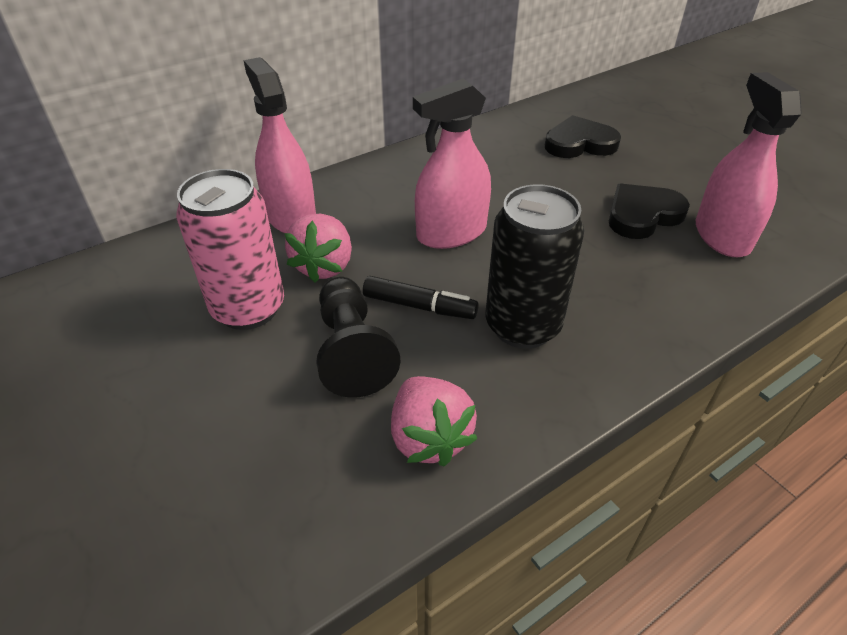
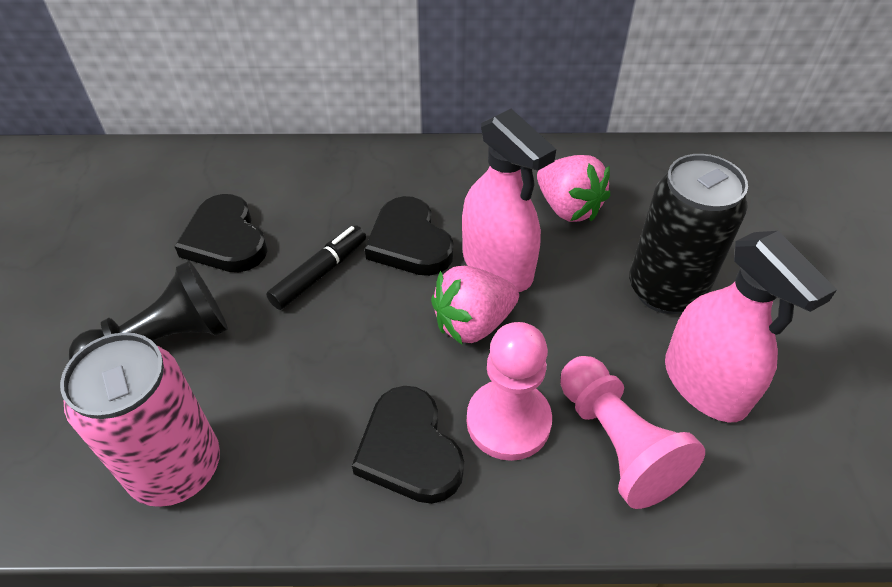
black heart: 2 -> 3
pink pawn: 0 -> 2
pink spray bottle: 3 -> 2

